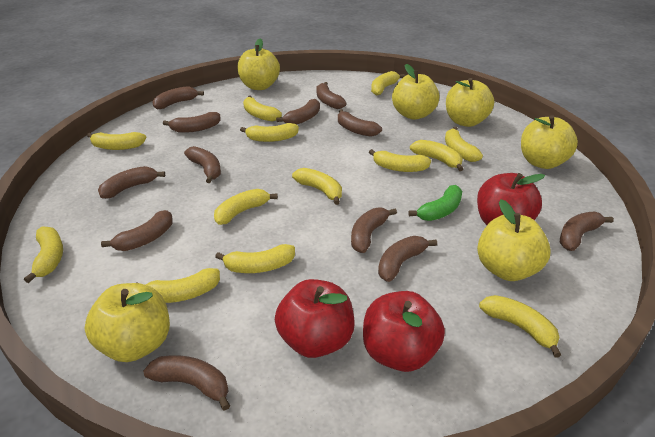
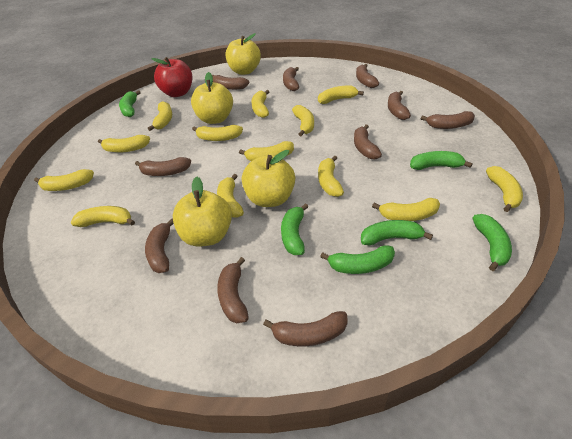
brown banana: 12 -> 10
green banana: 1 -> 6
red apple: 3 -> 1
yellow apple: 6 -> 4

